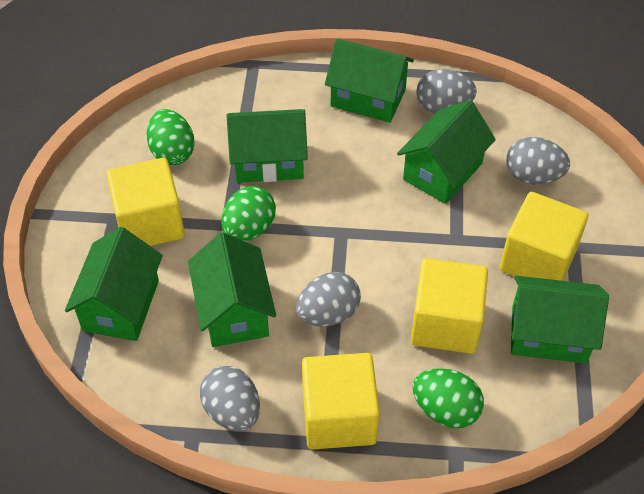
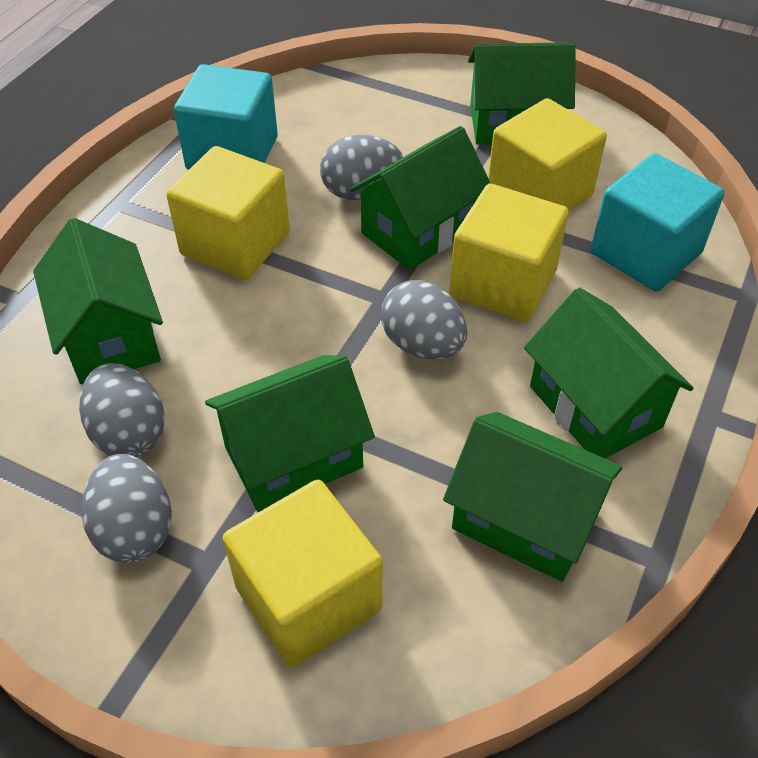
green egg: 3 -> 0
turquoise cube: 0 -> 2

